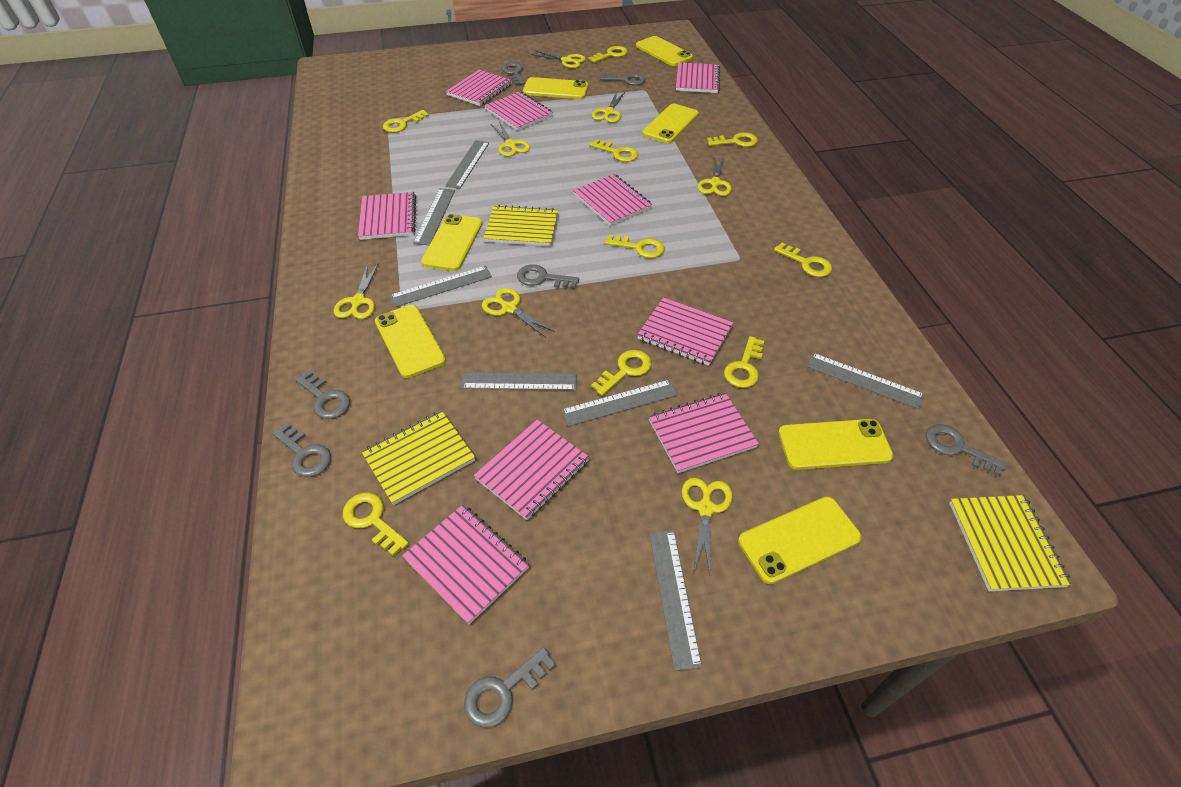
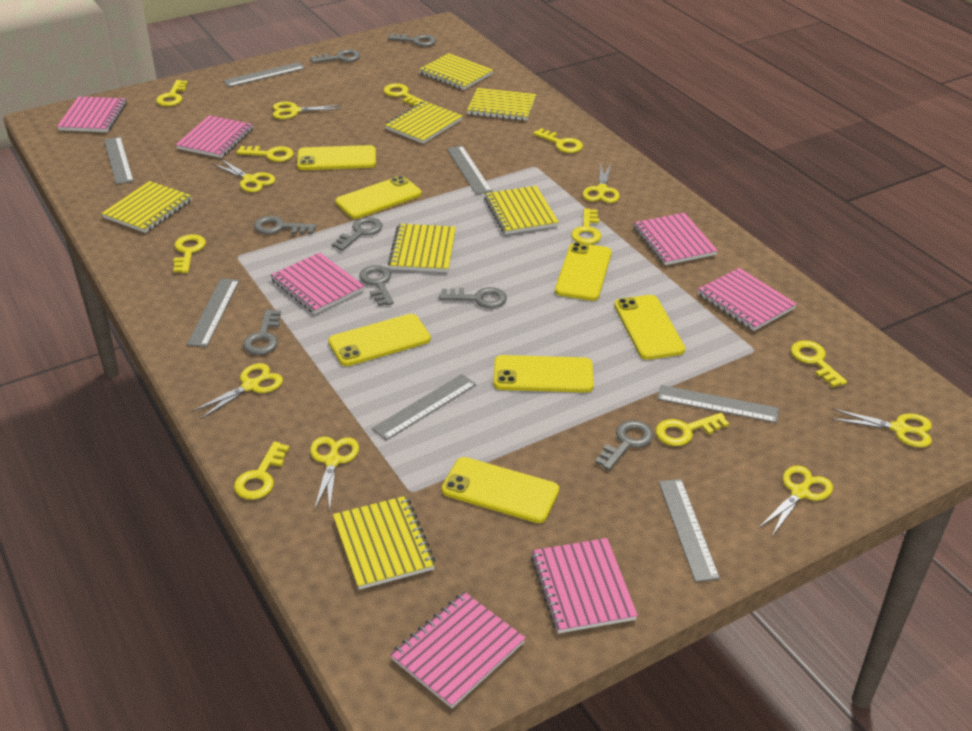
grey key: 7 -> 8
pink notebook: 9 -> 7
yellow notebook: 3 -> 7

